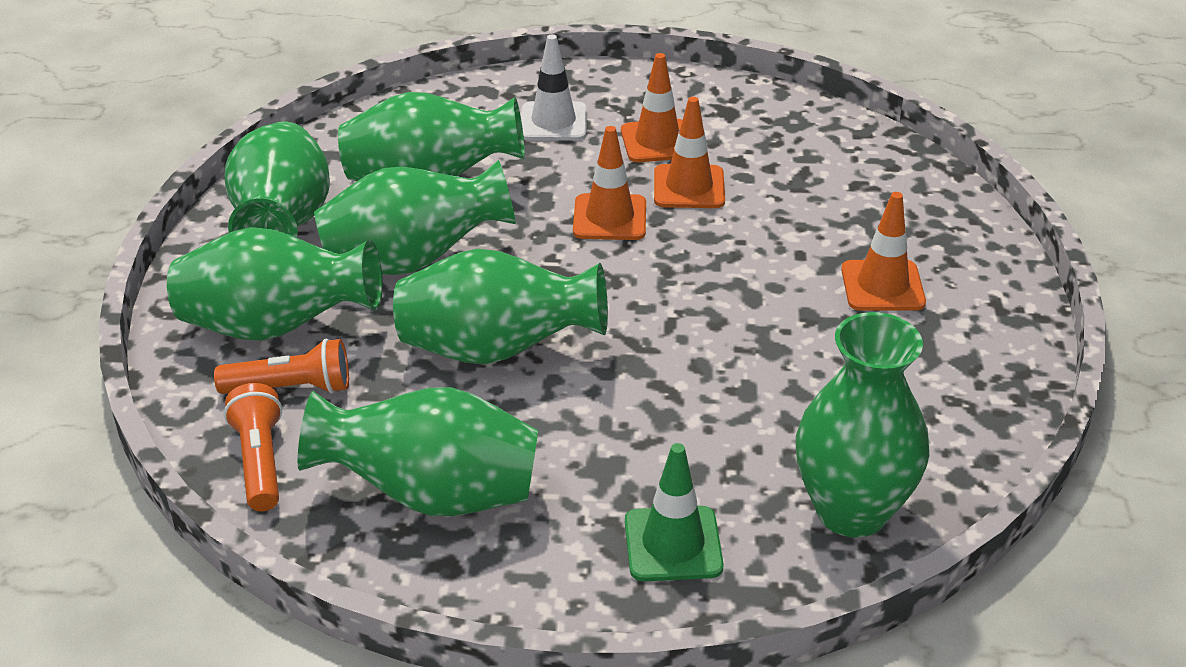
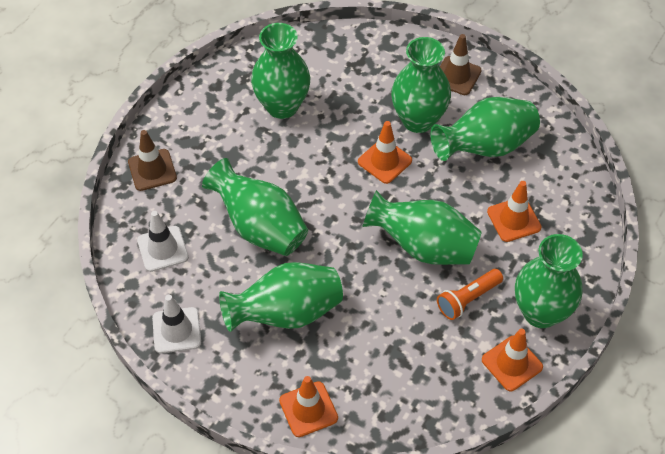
brown traffic cone: 0 -> 2
green traffic cone: 1 -> 0
orange flashlight: 2 -> 1
white traffic cone: 1 -> 2

